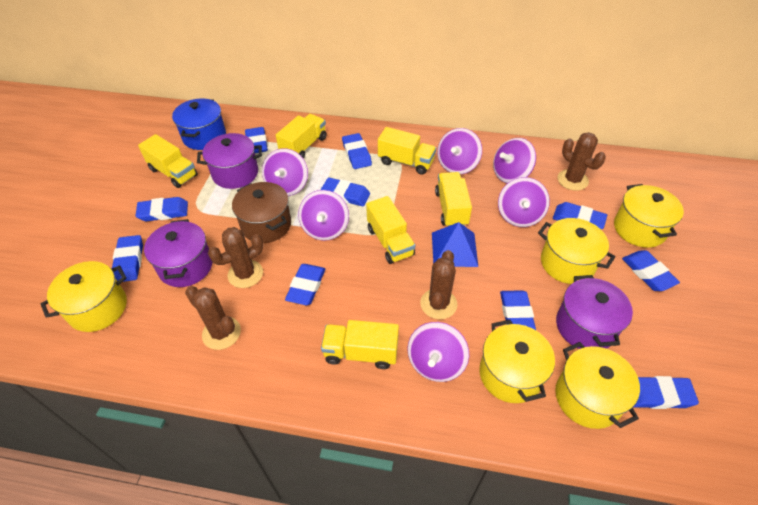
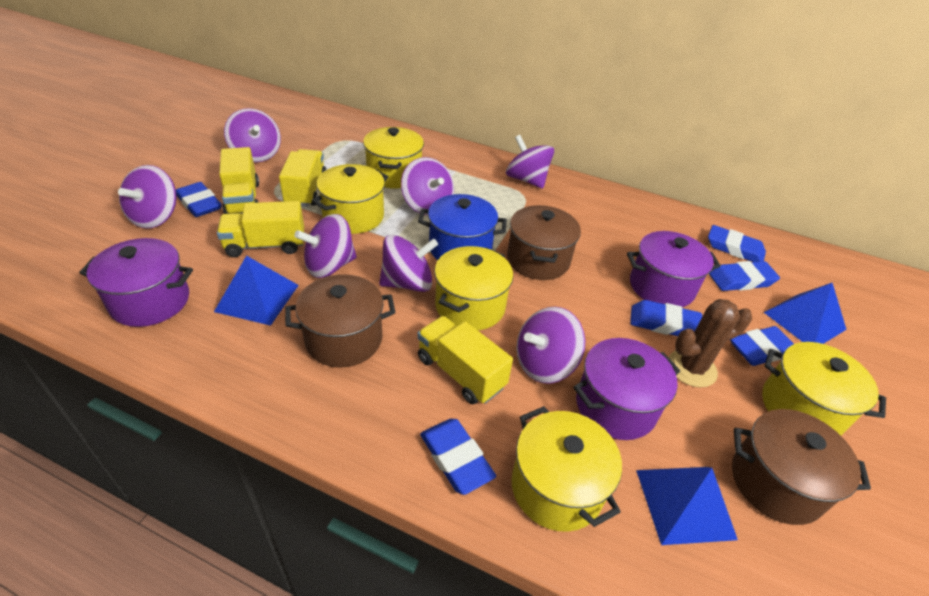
blue eraser: 10 -> 6
blue pyramid: 1 -> 3
brown cactus: 4 -> 1
brown pot: 1 -> 3
purple spinning top: 6 -> 7
yellow truck: 6 -> 4

